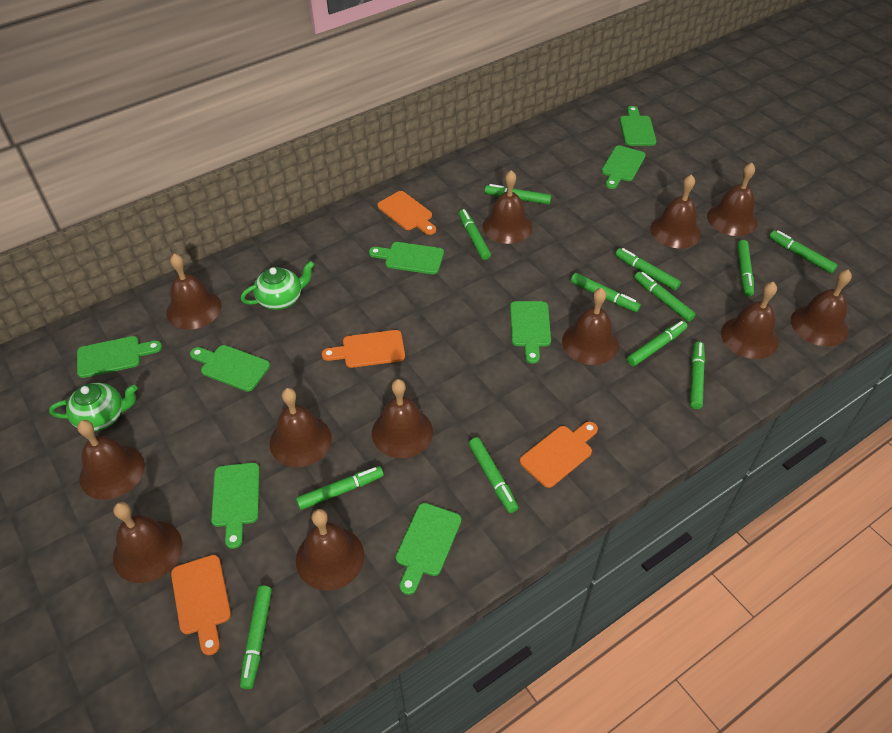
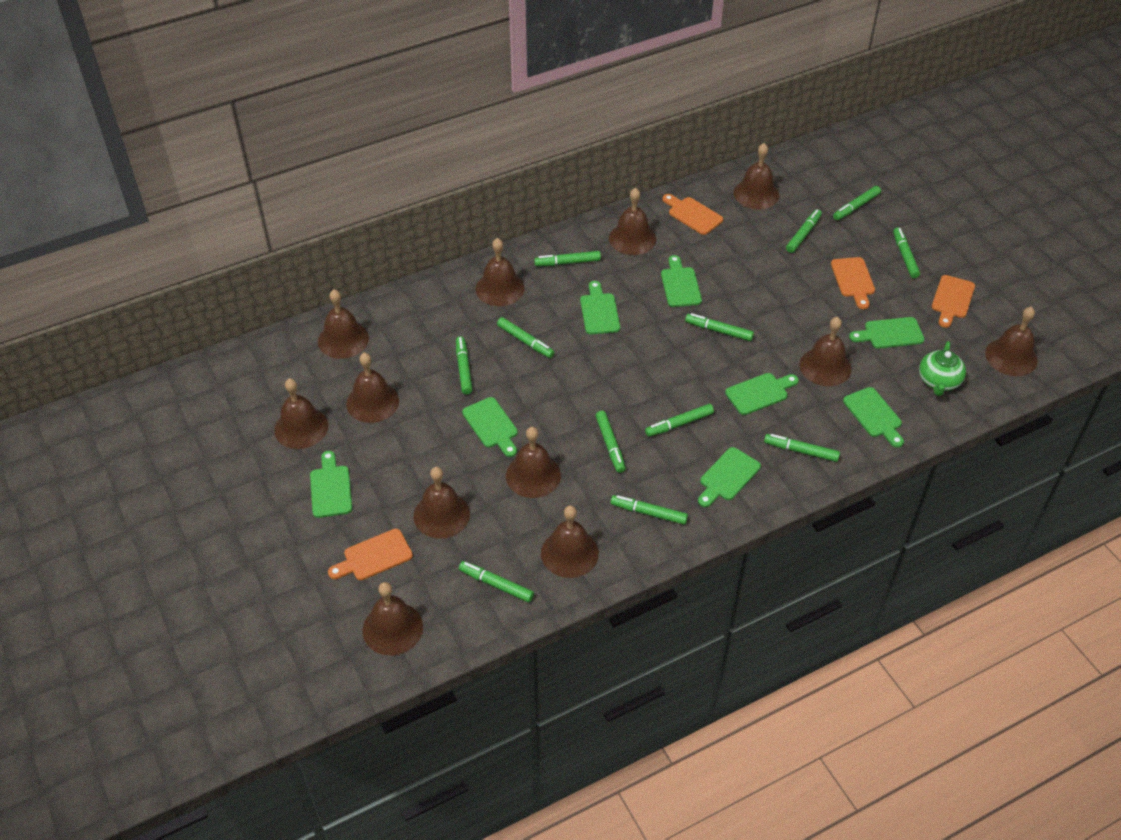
green teapot: 2 -> 1

